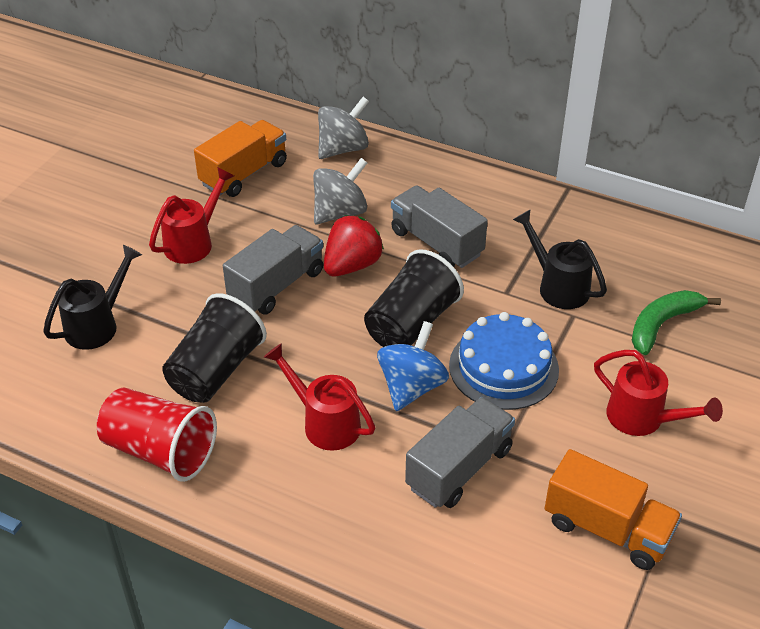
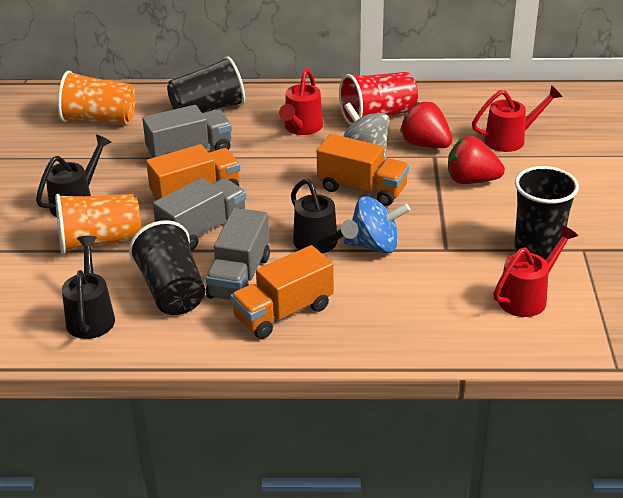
black cup: 2 -> 3
black watering can: 2 -> 3
blue cake: 1 -> 0
green banana: 1 -> 0
grey spinning top: 2 -> 1
orange cup: 0 -> 2
orange truck: 2 -> 3
red strawberry: 1 -> 2

